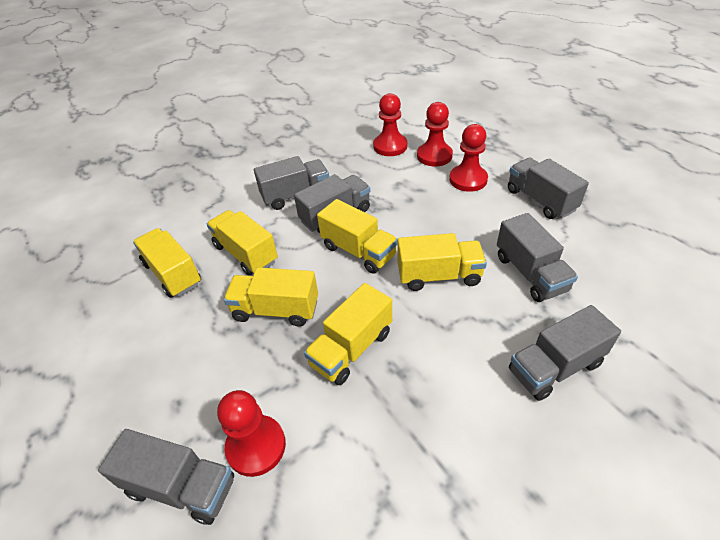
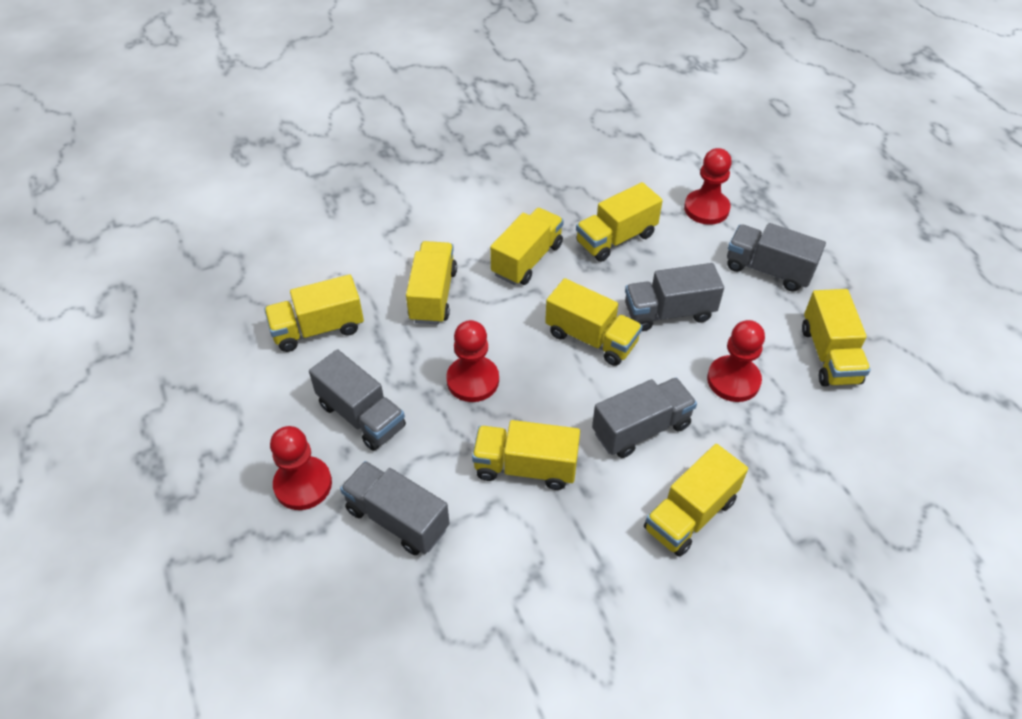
grey truck: 6 -> 5
yellow truck: 6 -> 8

